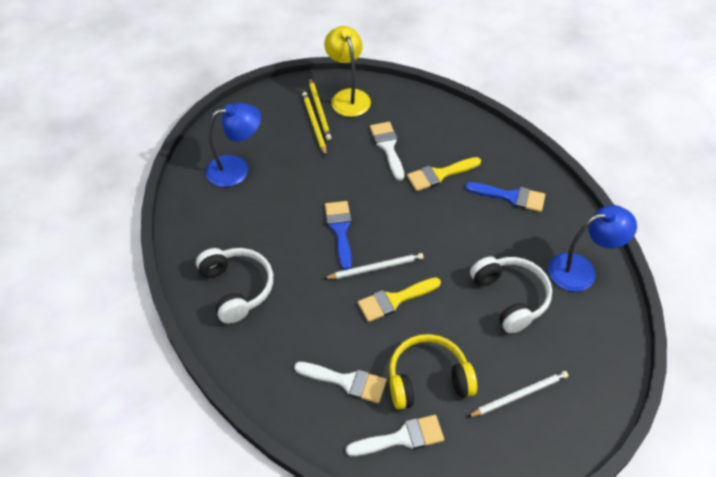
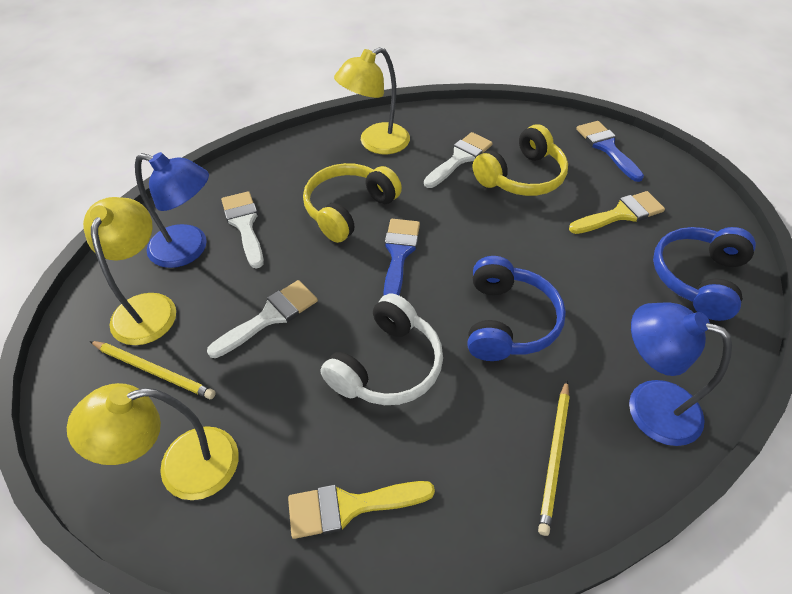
blue headphones: 0 -> 2
white headphones: 2 -> 1
white pencil: 2 -> 0
yellow headphones: 1 -> 2
yellow lamp: 1 -> 3

